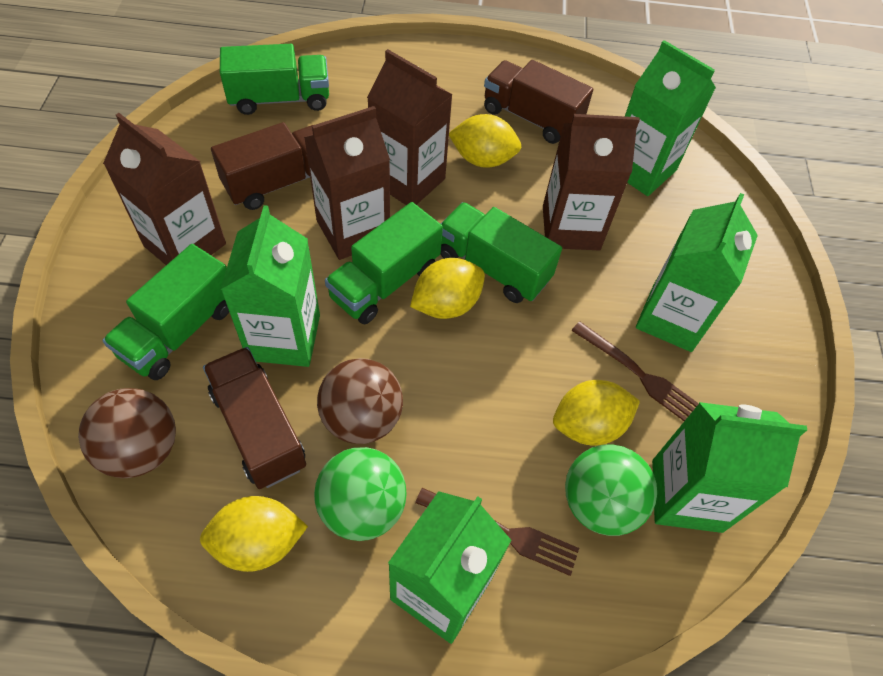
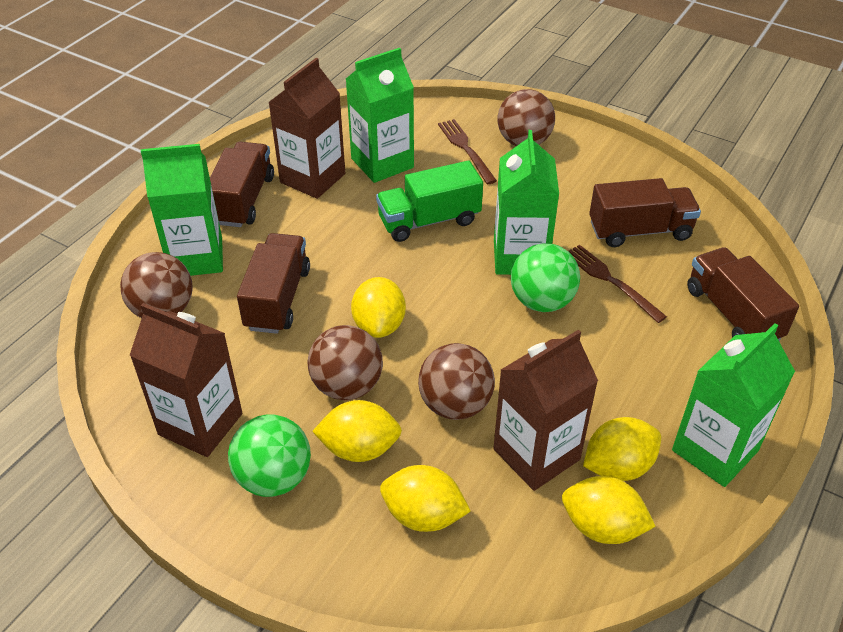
brown ball: 2 -> 4
brown carton: 4 -> 3
brown truck: 3 -> 4
green carton: 5 -> 4
green truck: 4 -> 1
yellow lemon: 4 -> 5

